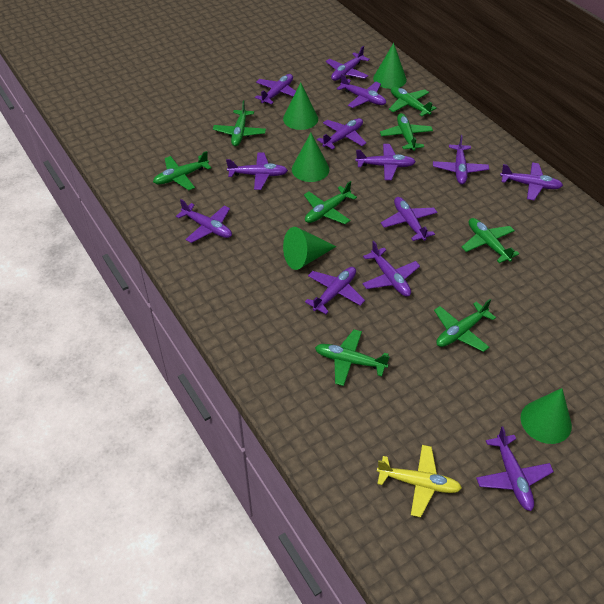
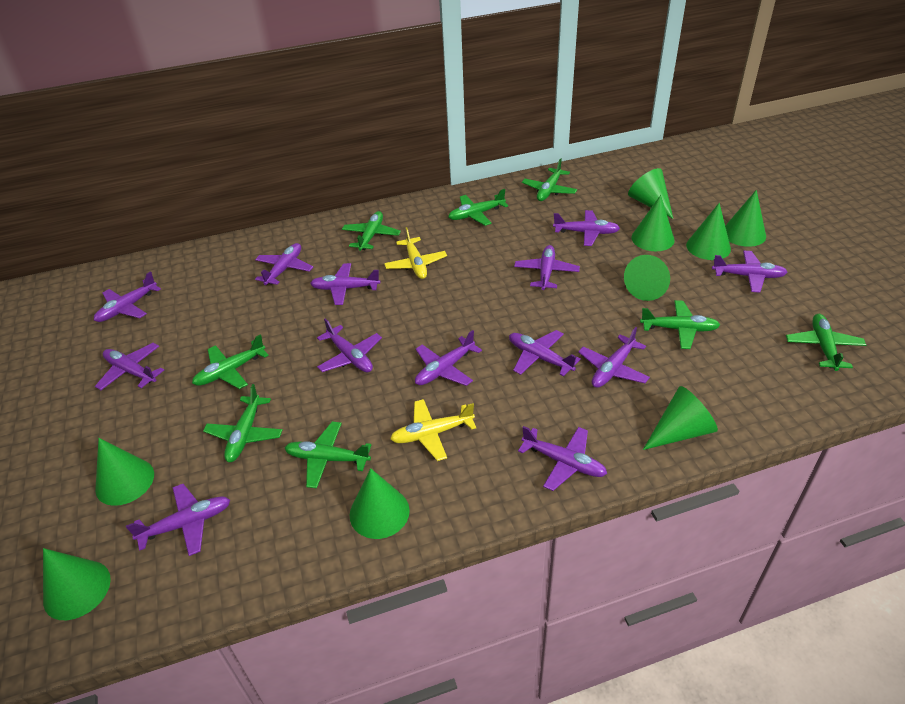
green cone: 5 -> 9
yellow plane: 1 -> 2

